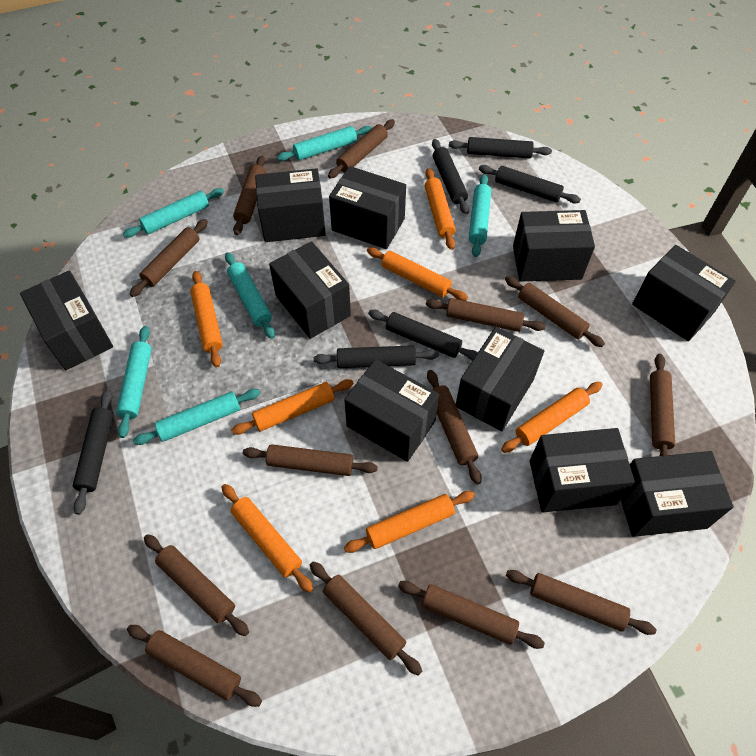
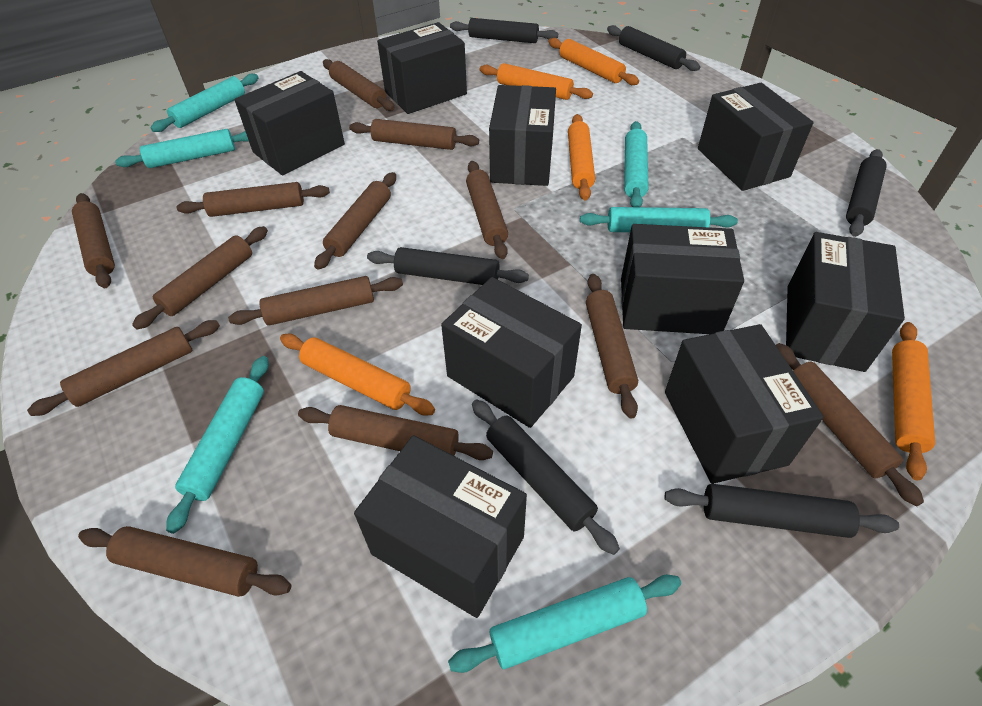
black box: 10 -> 9
orange rolling pin: 7 -> 5

